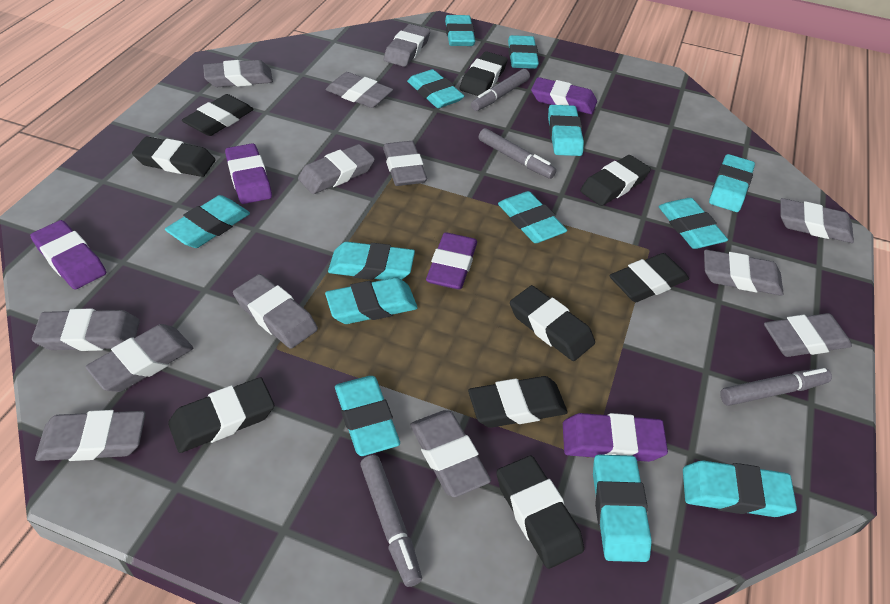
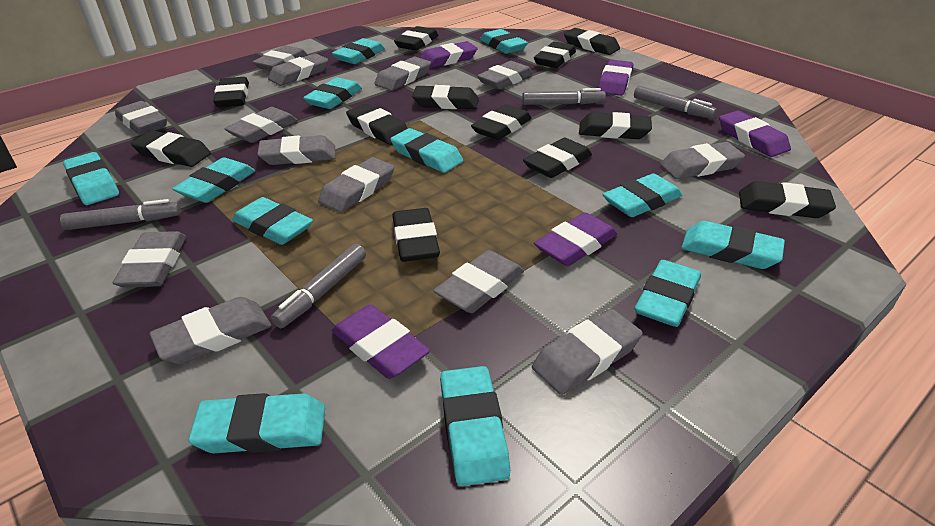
black eraser: 9 -> 12
turquoise eraser: 13 -> 12

